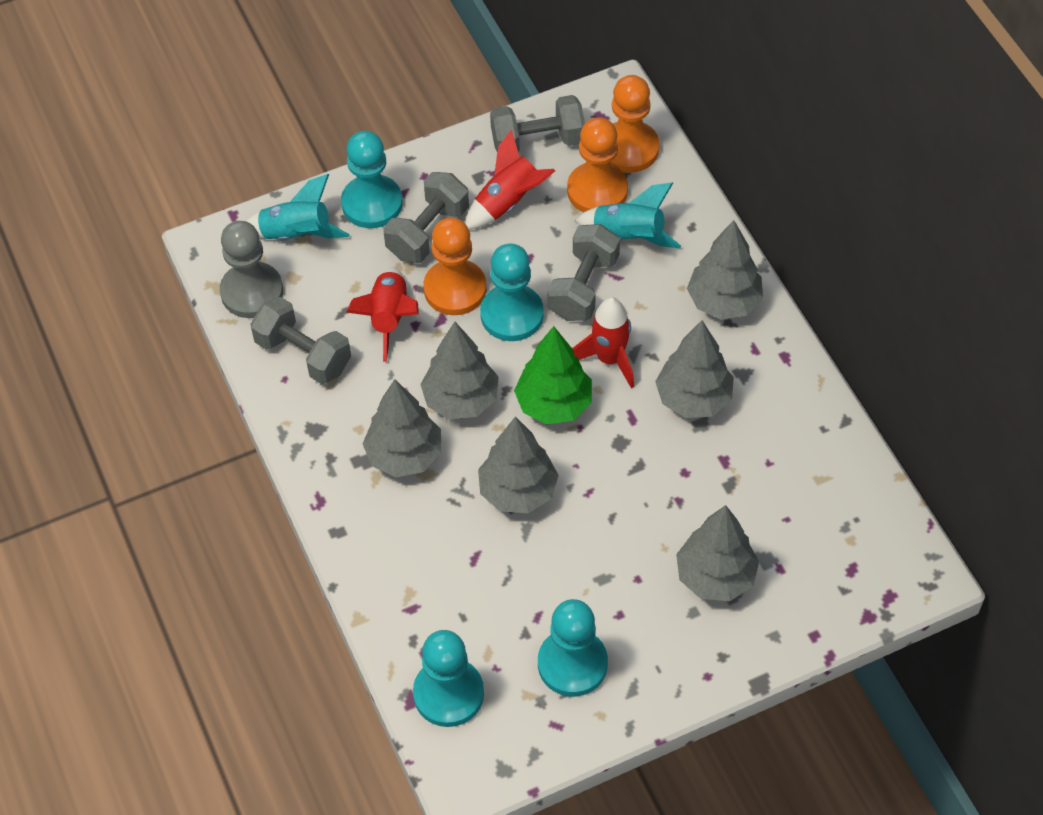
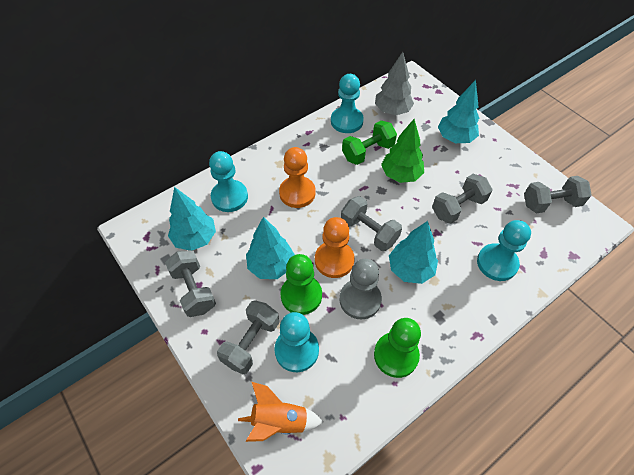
green dumbbell: 0 -> 1
green pawn: 0 -> 2
grey dumbbell: 4 -> 5
grey tree: 6 -> 1
orange pawn: 3 -> 2
orange rocket: 0 -> 1
red rocket: 3 -> 0
turquoise rocket: 2 -> 0
turquoise tree: 0 -> 4

